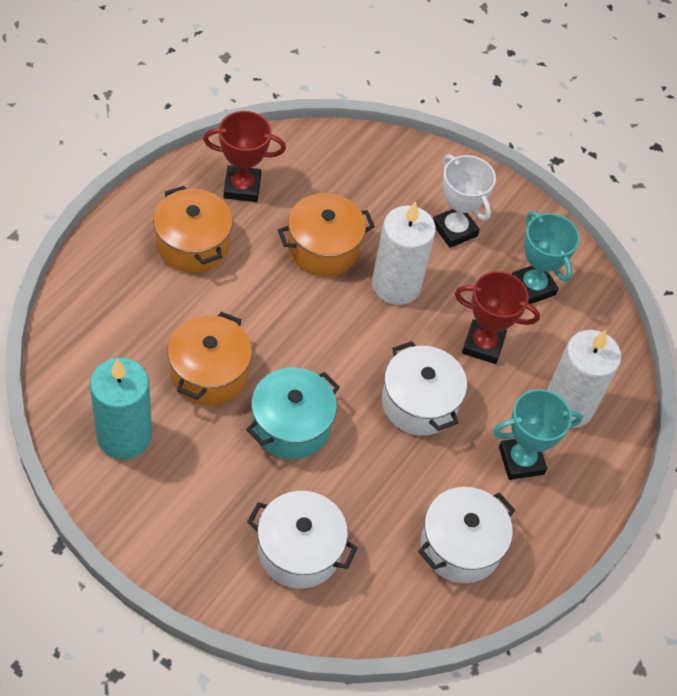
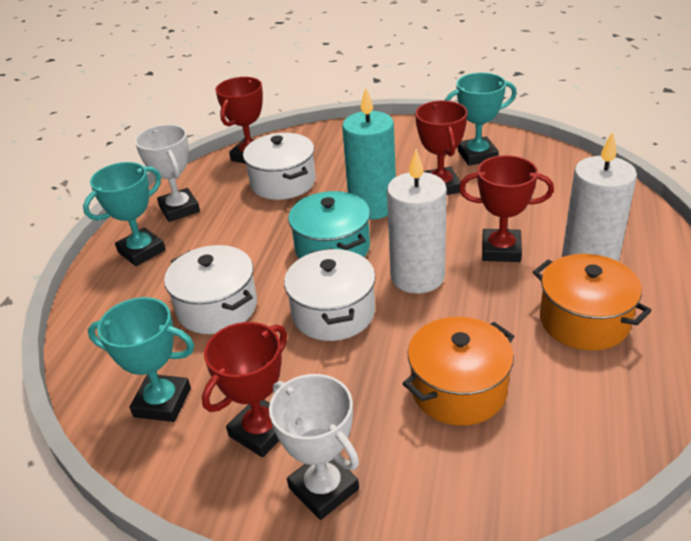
orange pot: 3 -> 2
red trophy: 2 -> 4
turquoise trophy: 2 -> 3
white trophy: 1 -> 2

